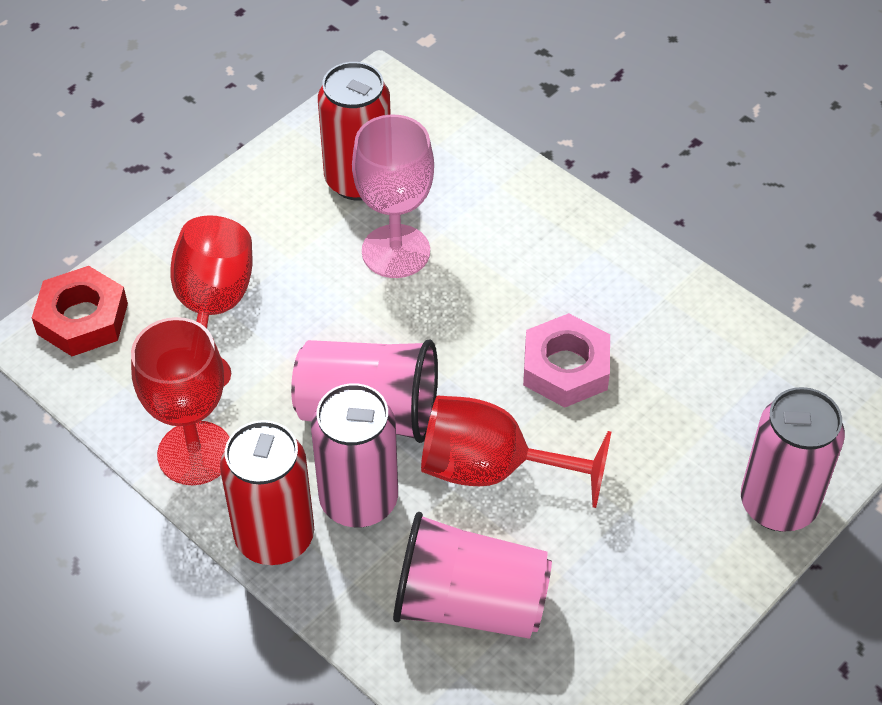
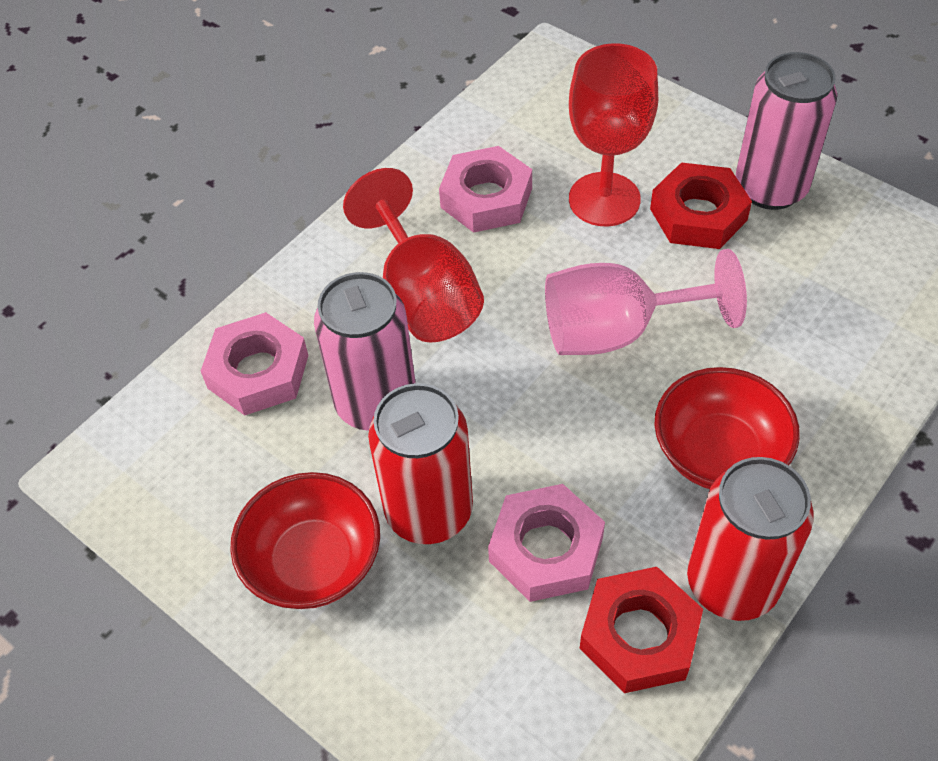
pink cup: 2 -> 0
pink nut: 1 -> 3
red bowl: 0 -> 2
red goblet: 3 -> 2
red nut: 1 -> 2

